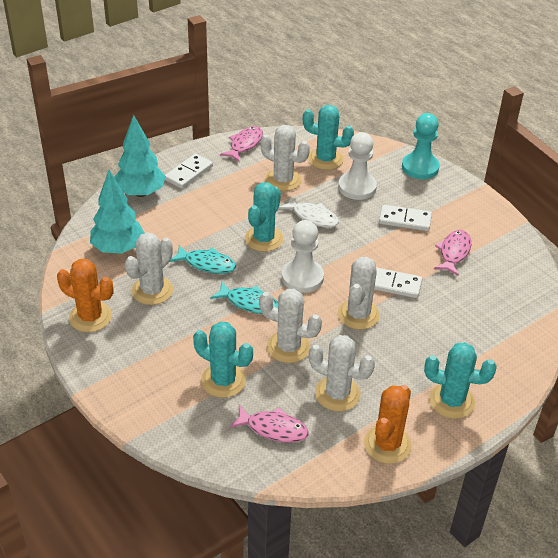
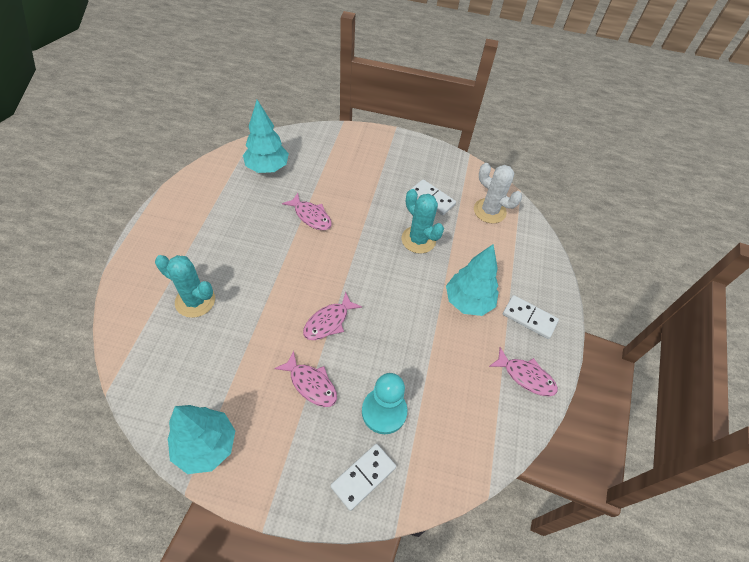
orange cactus: 2 -> 0
pink fish: 3 -> 4
turquoise cactus: 4 -> 2
turquoise fish: 2 -> 0
turquoise tree: 2 -> 3
white cactus: 5 -> 1
white fish: 1 -> 0
white pawn: 2 -> 0

